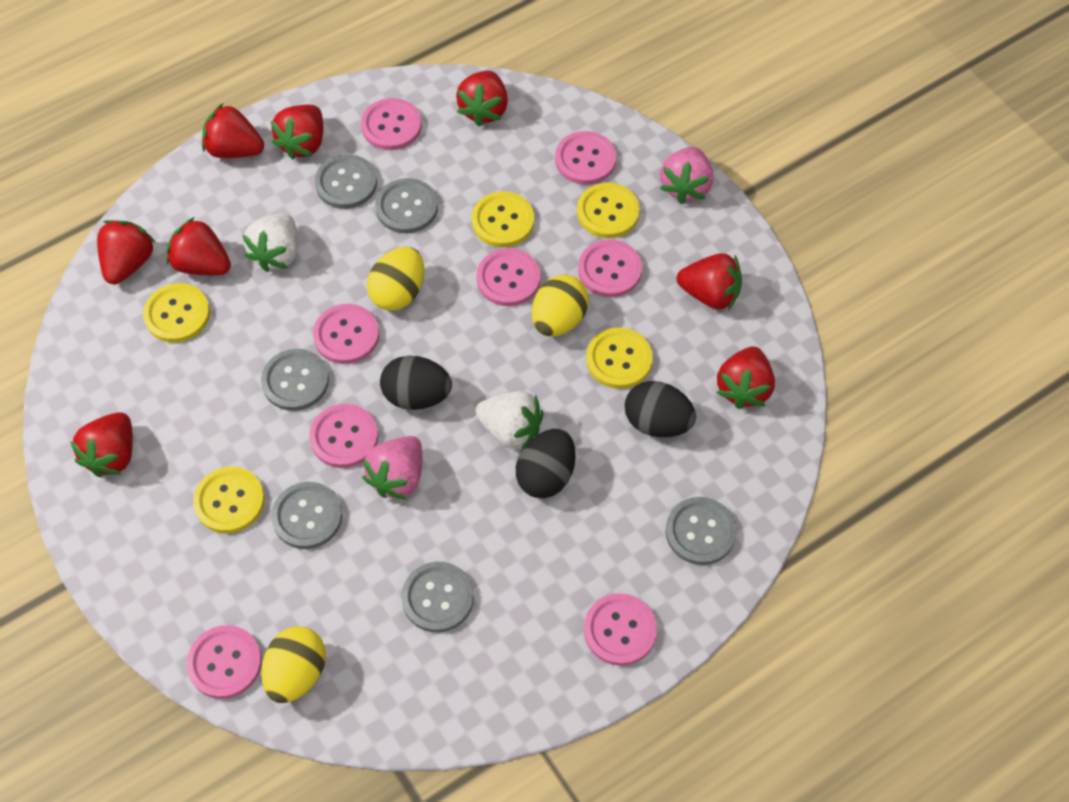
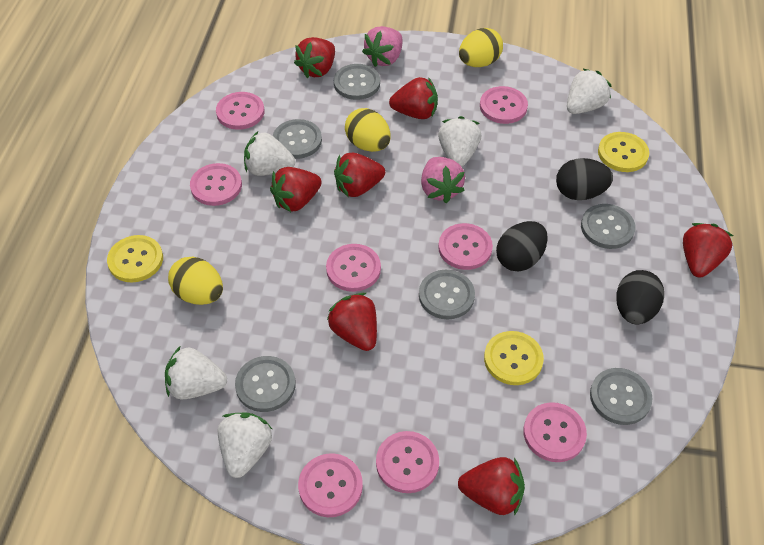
red strawberry: 8 -> 7
white strawberry: 2 -> 5
yellow button: 5 -> 3

